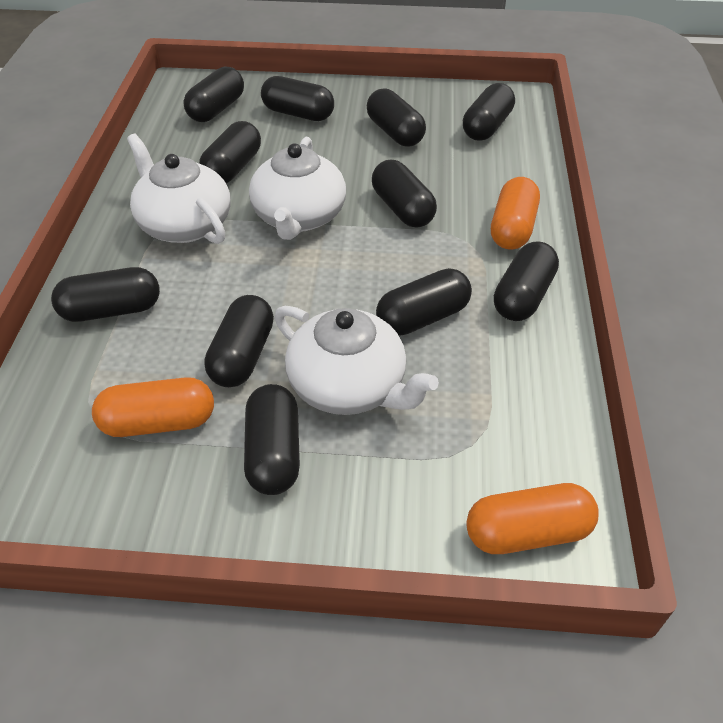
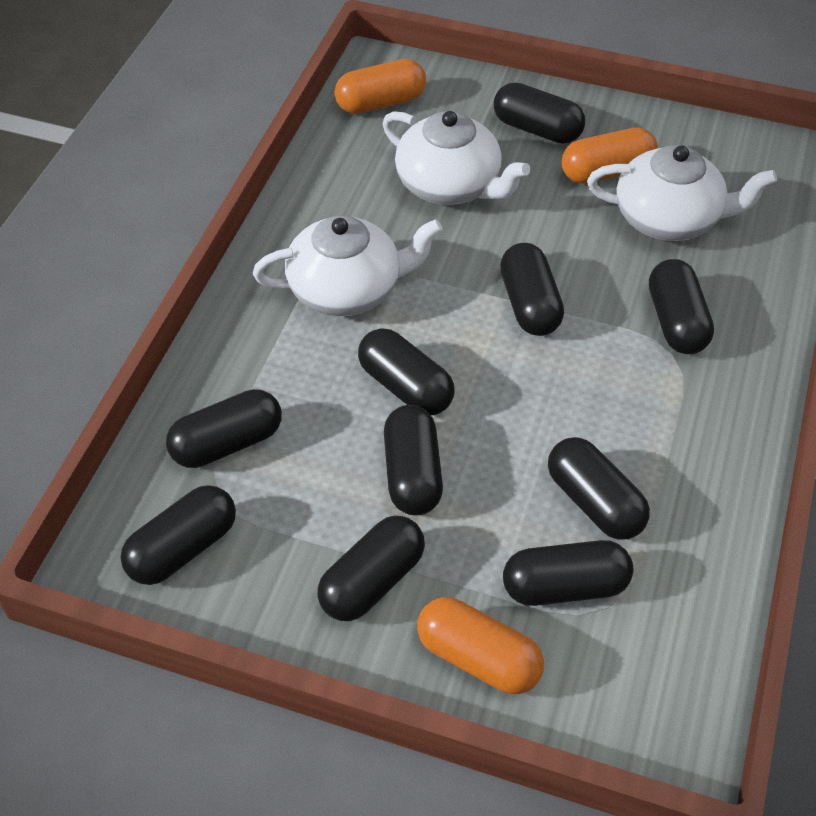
black capsule: 11 -> 10

